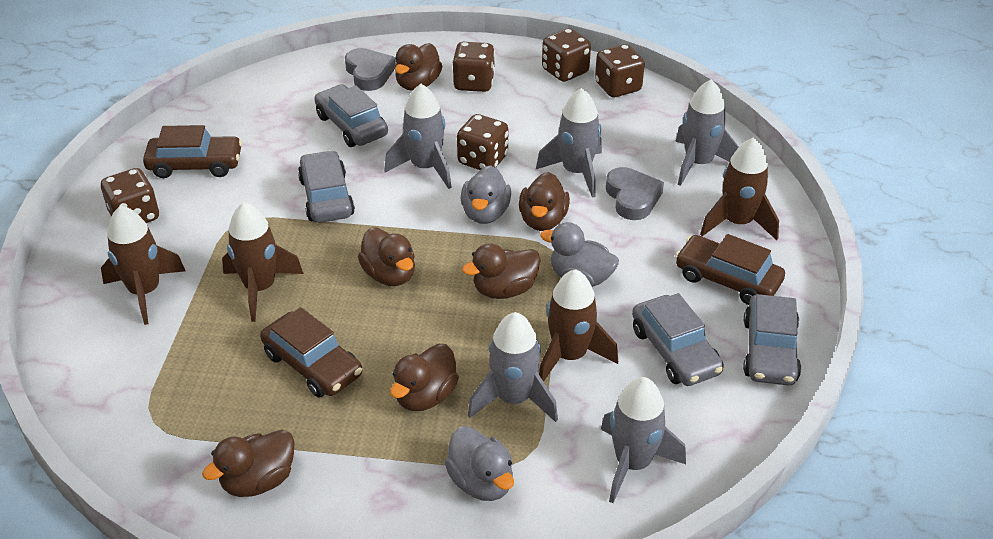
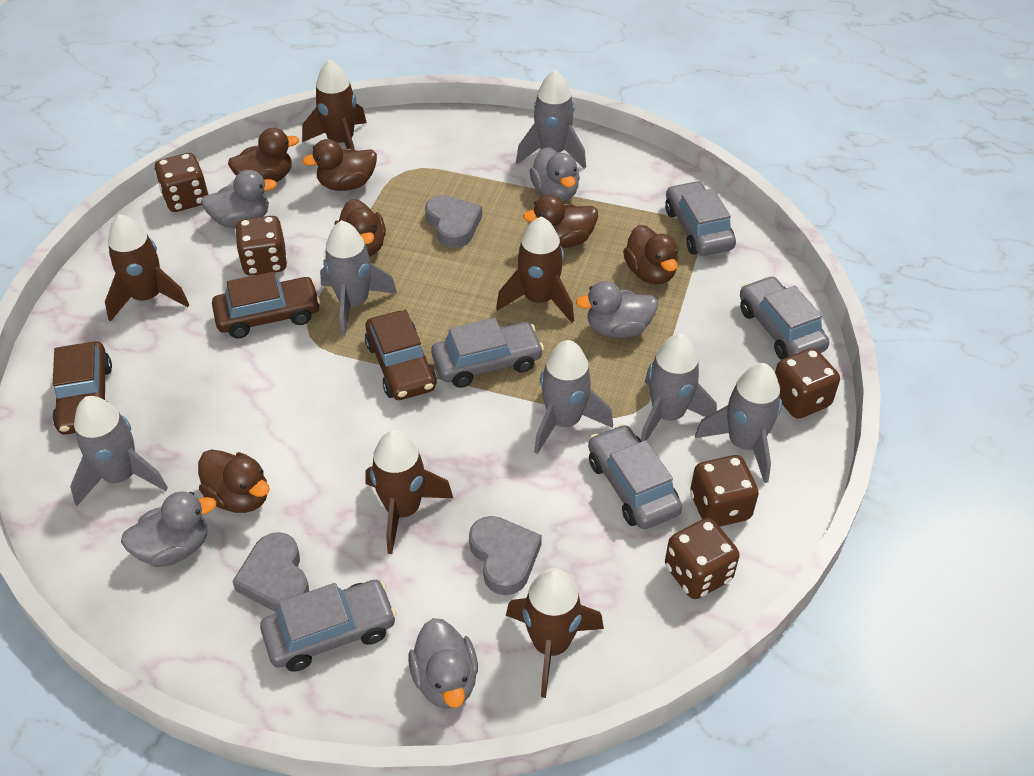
brown rocket: 4 -> 5
grey car: 4 -> 5
grey duck: 3 -> 5
grey heart: 2 -> 3
grey rocket: 5 -> 6

